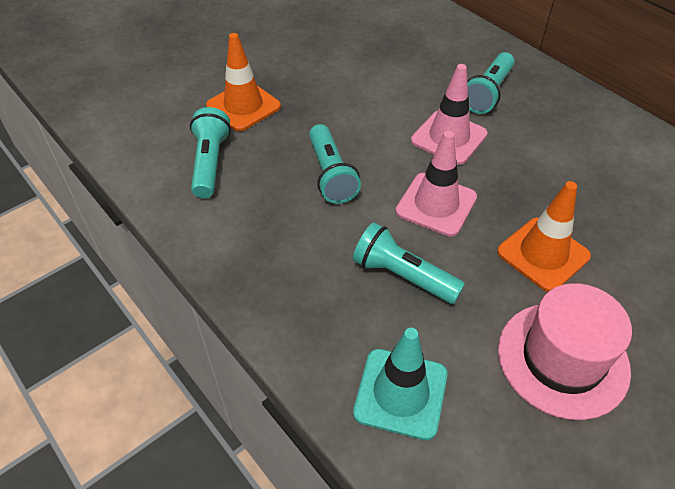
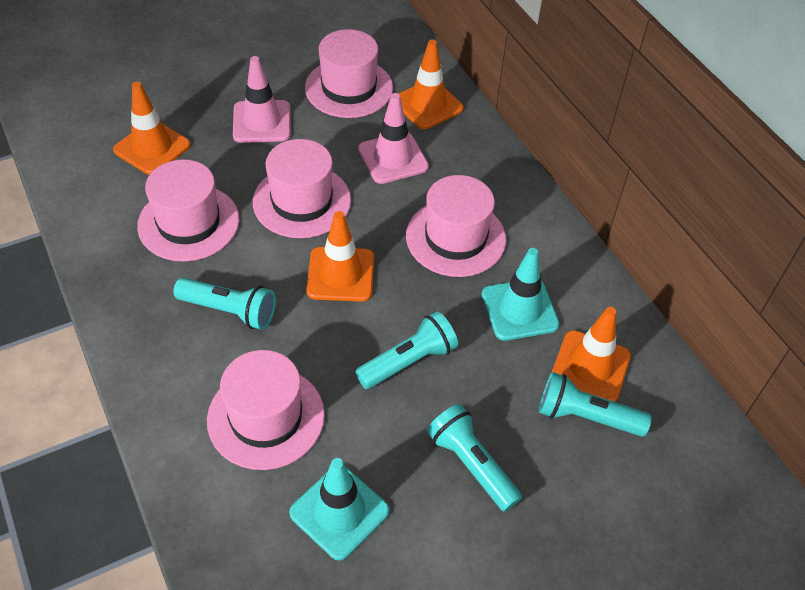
orange traffic cone: 2 -> 4
pink hat: 1 -> 5
turquoise traffic cone: 1 -> 2

